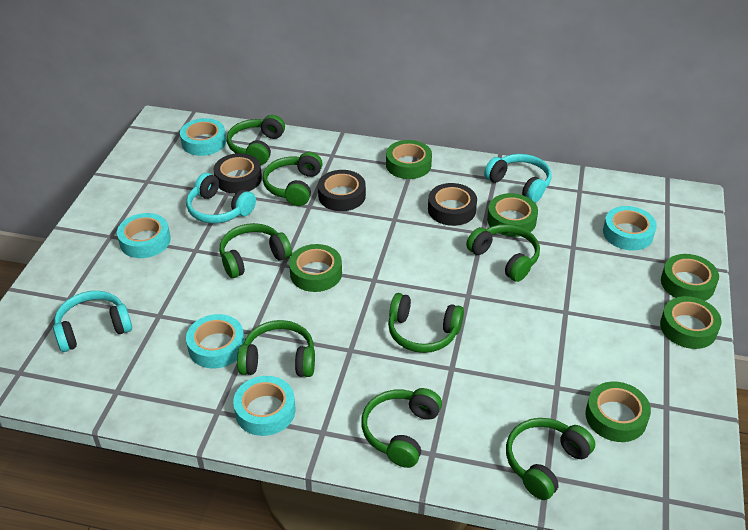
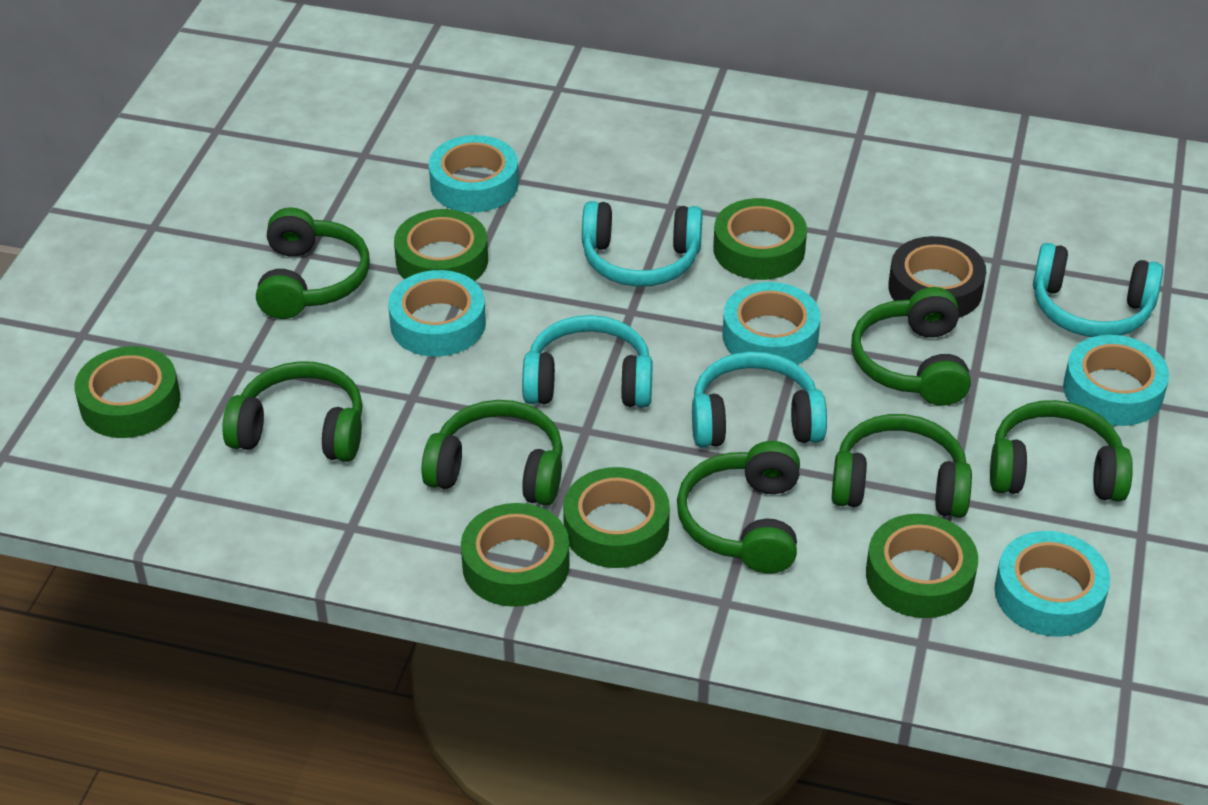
black tape: 3 -> 1
green headphones: 8 -> 7
turquoise headphones: 3 -> 4

